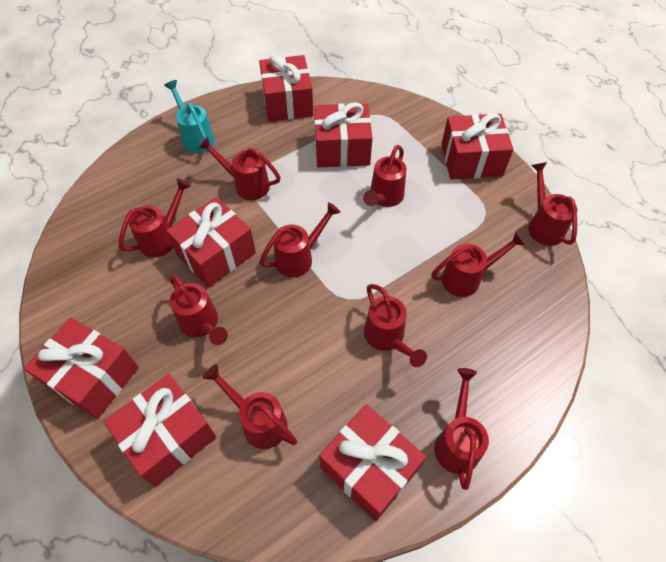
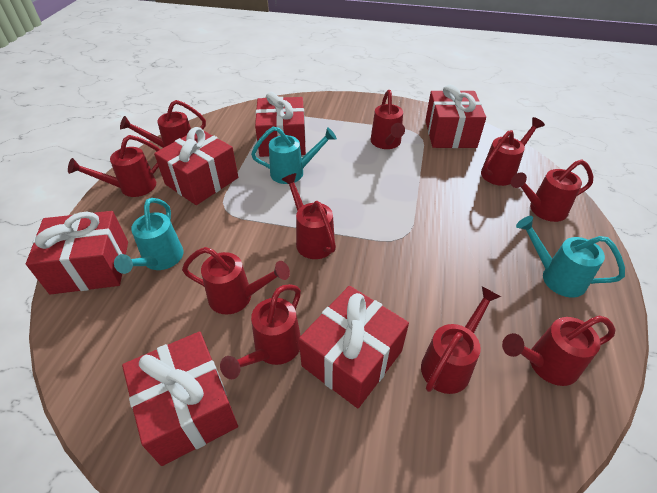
red gift: 7 -> 6
turquoise watering can: 1 -> 3

